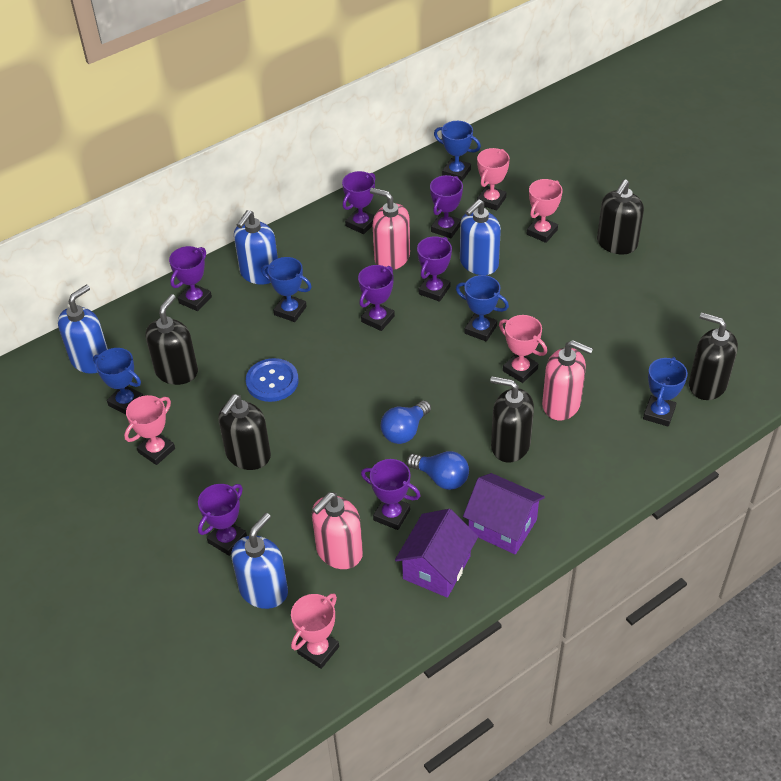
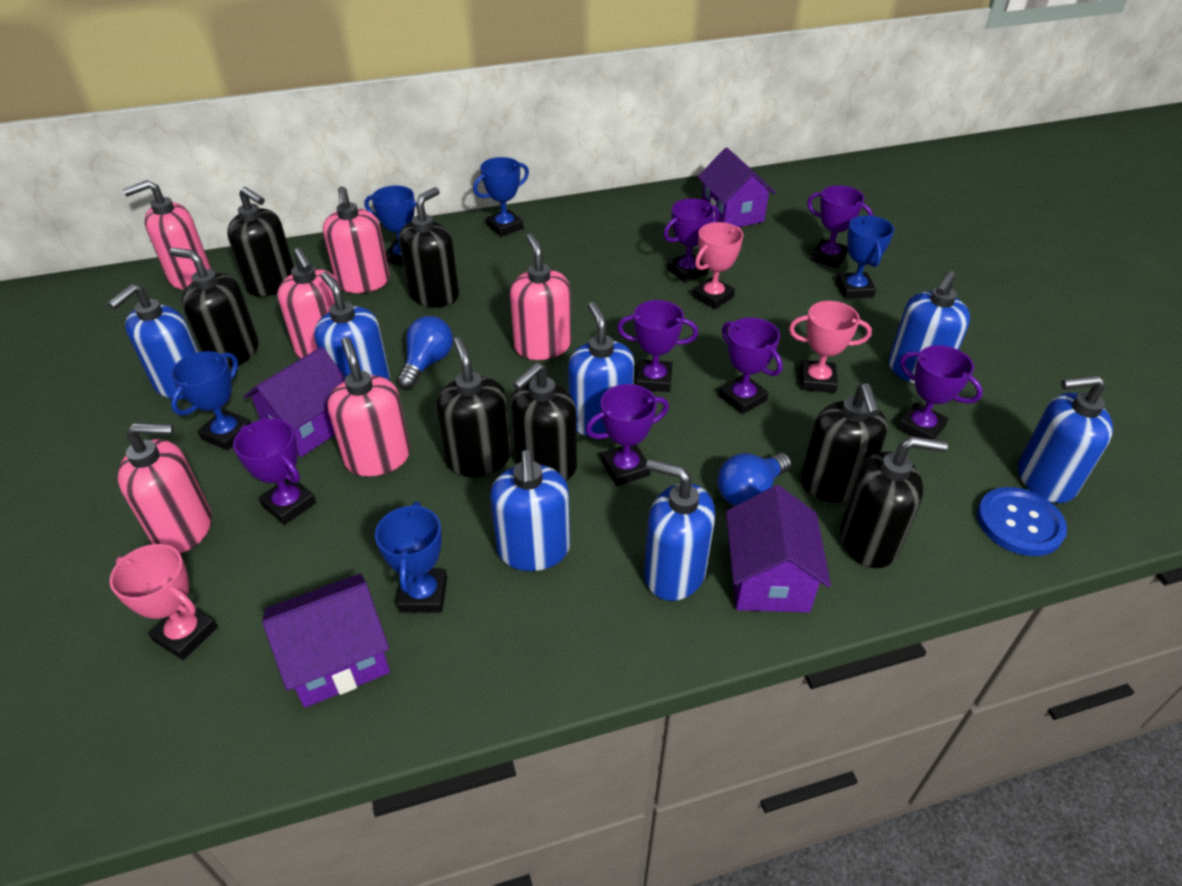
black soap dispenser: 5 -> 7
blue soap dispenser: 4 -> 7
pink soap dispenser: 3 -> 6
pink trophy: 5 -> 3
purple house: 2 -> 4

